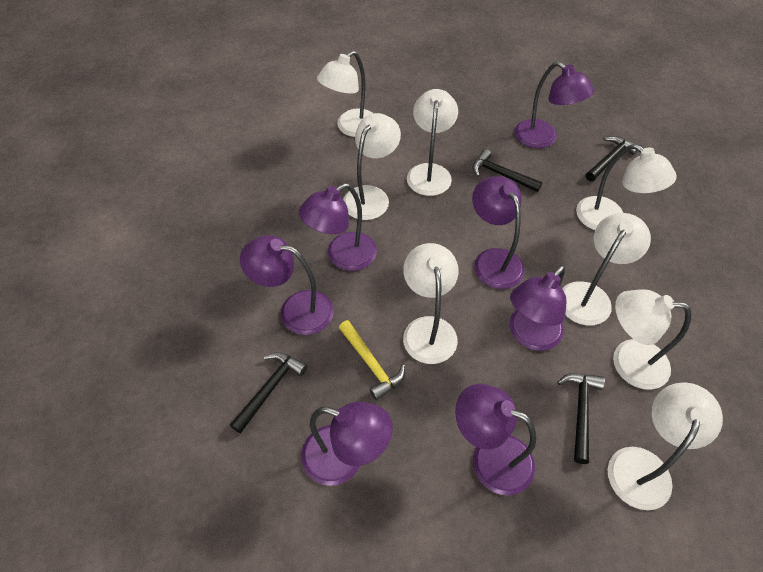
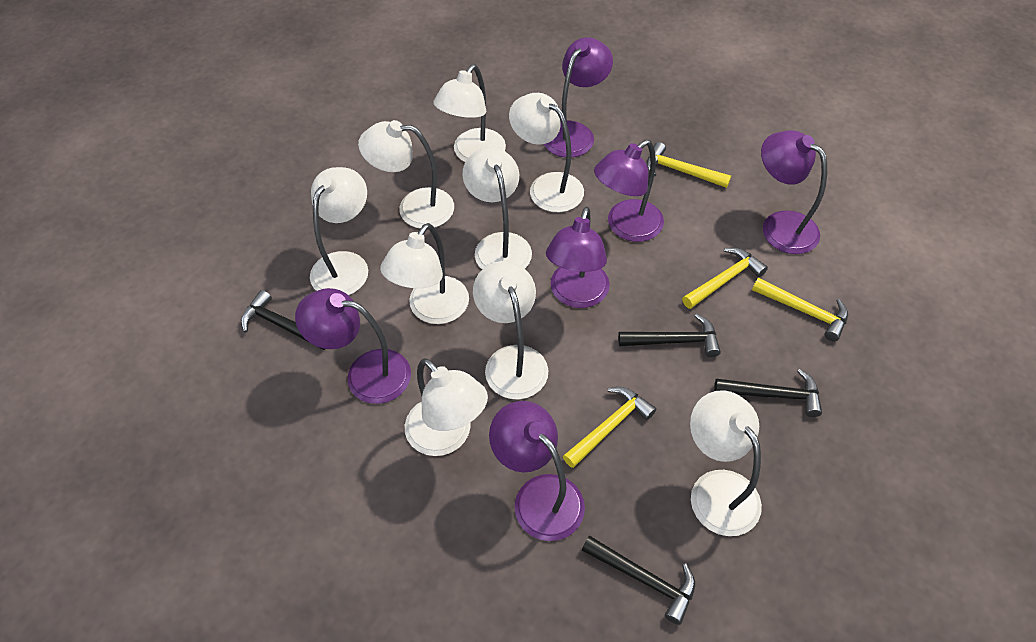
purple lamp: 7 -> 6
white lamp: 8 -> 9
yellow hammer: 1 -> 4

